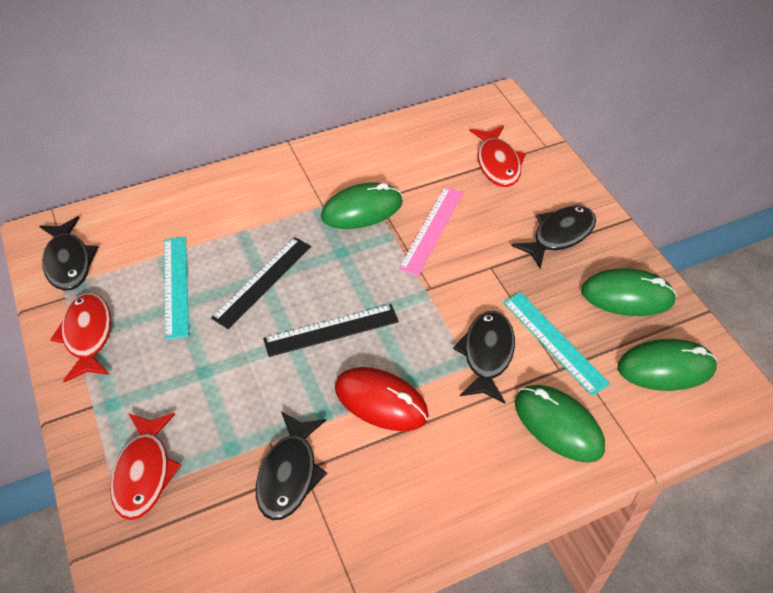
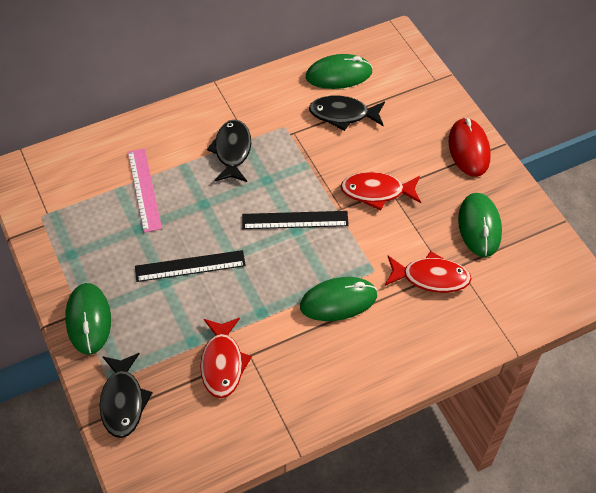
black fish: 4 -> 3
turquoise ruler: 2 -> 0

